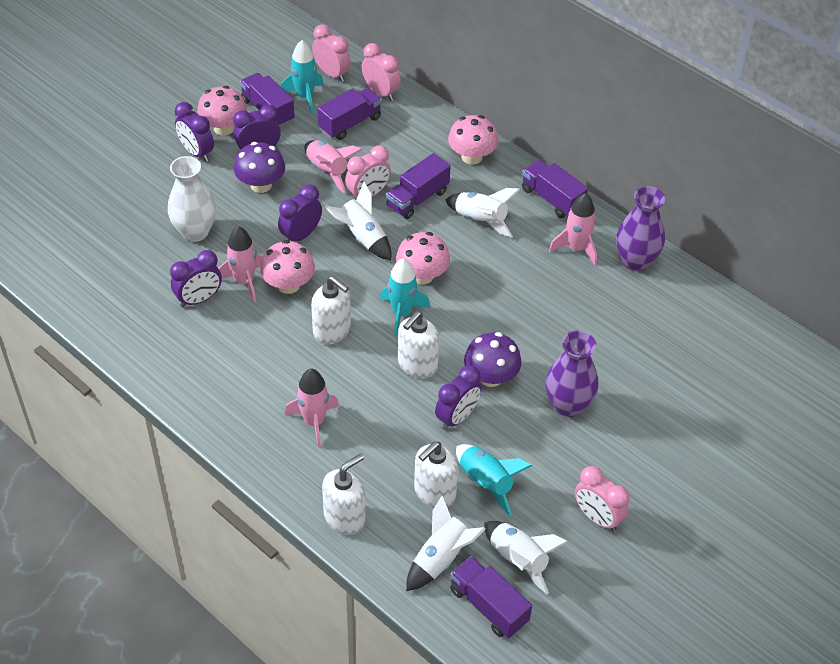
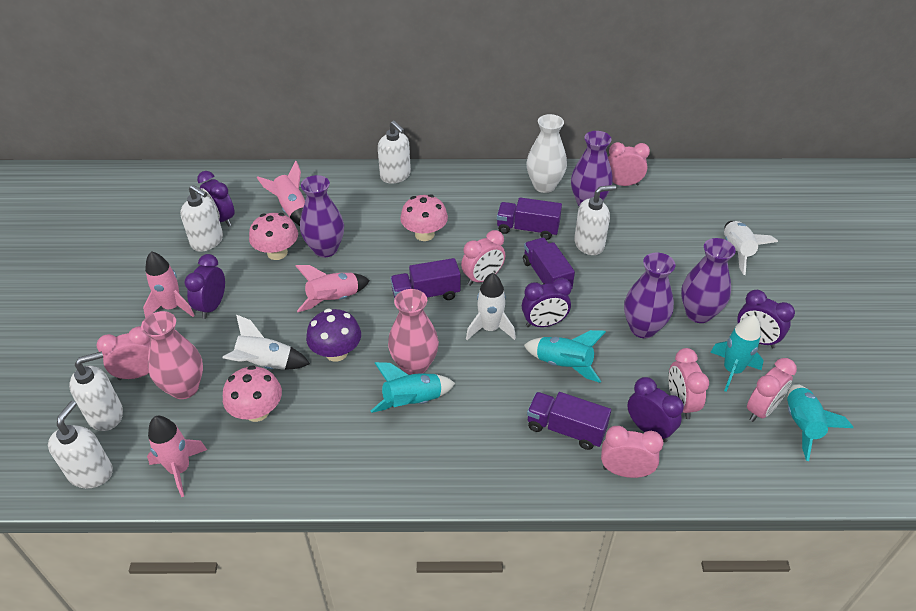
pink clock: 4 -> 6
pink mushroom: 4 -> 3
pink vase: 0 -> 2
purple mushroom: 2 -> 1
purple truck: 5 -> 4
purple vase: 2 -> 4
turquoise rocket: 3 -> 4
white rocket: 4 -> 3
white soap dispenser: 4 -> 5

